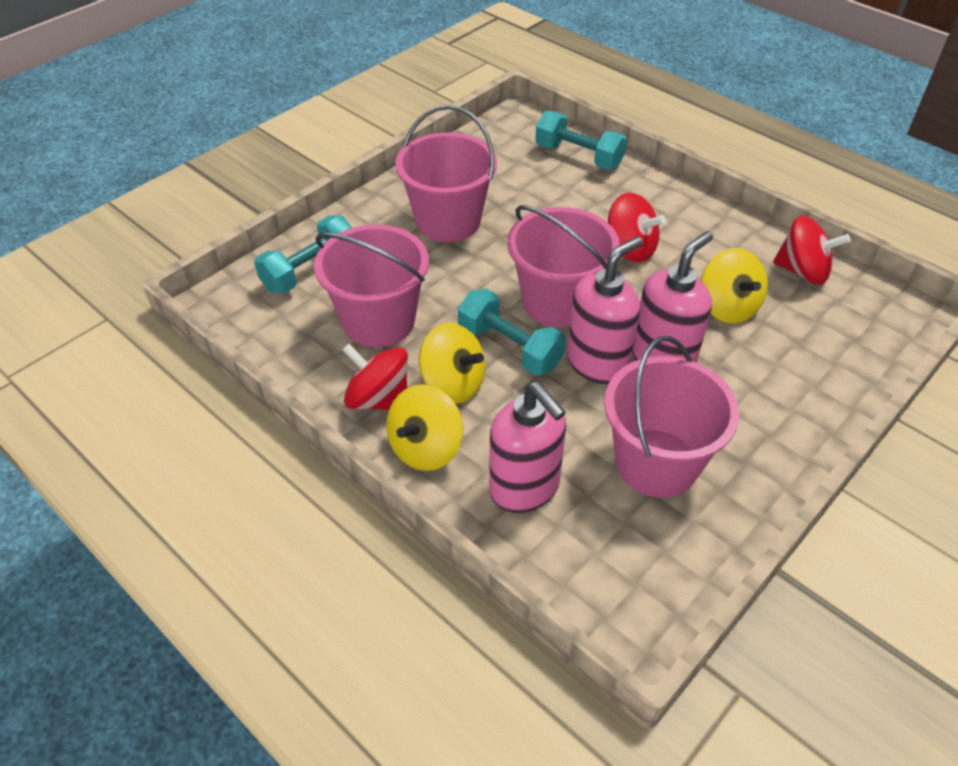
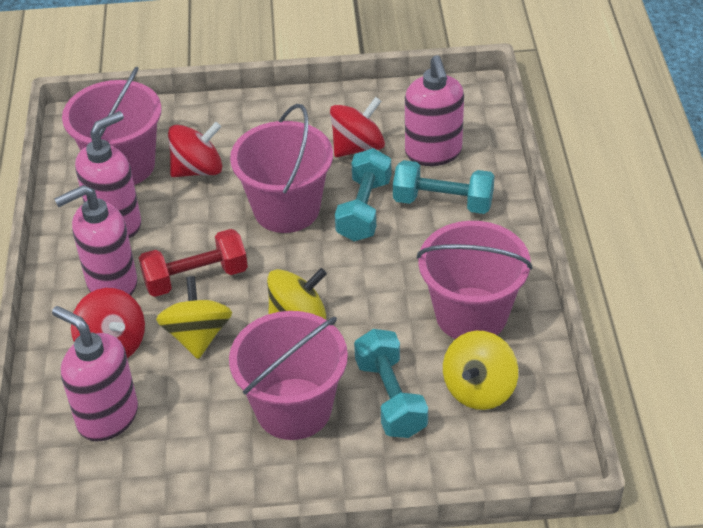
pink soap dispenser: 3 -> 4
red dumbbell: 0 -> 1

